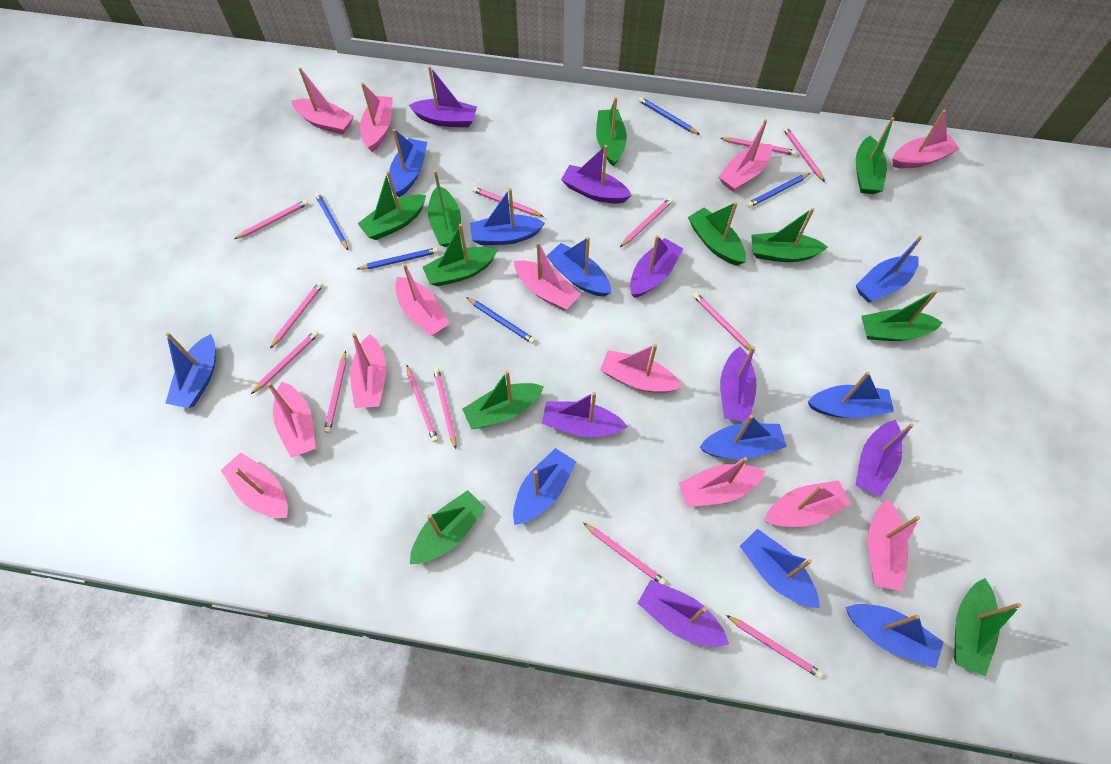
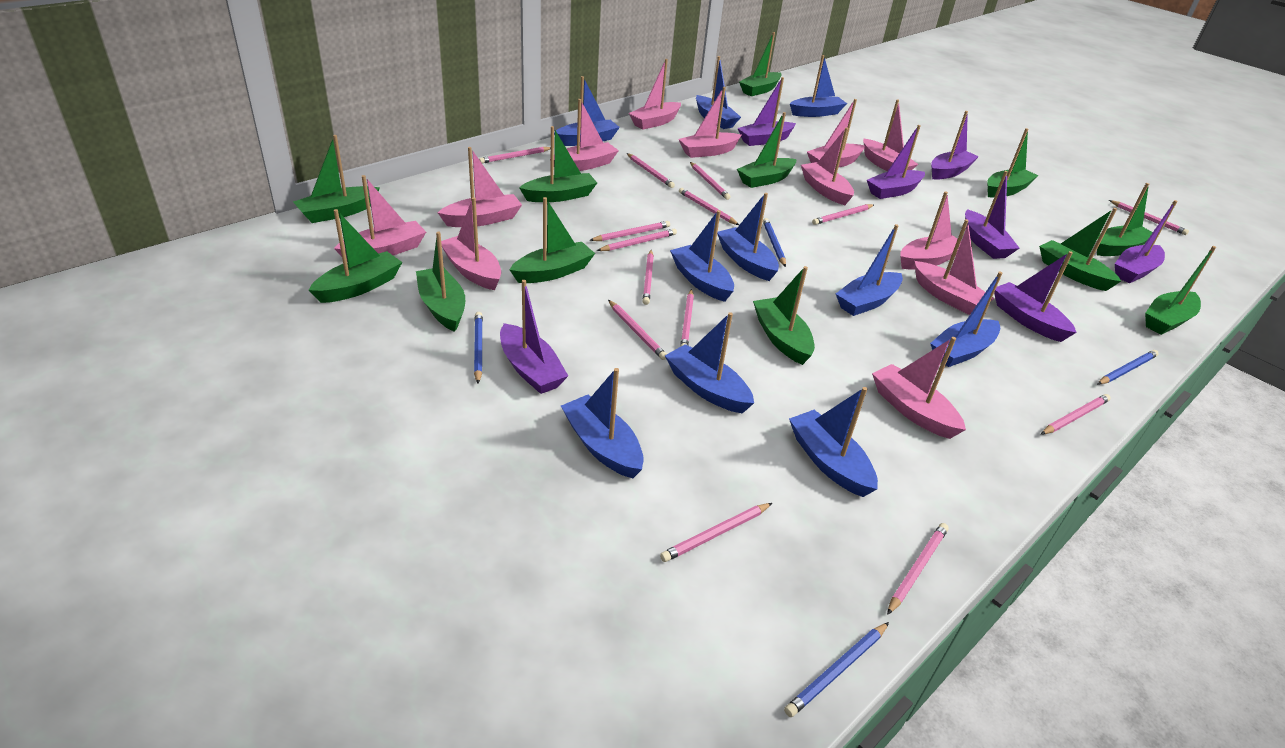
blue pencil: 5 -> 4
green boat: 11 -> 12
pink boat: 13 -> 12
pink pencil: 13 -> 14

